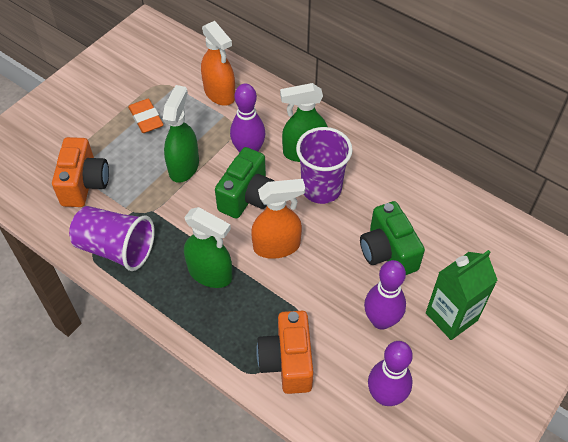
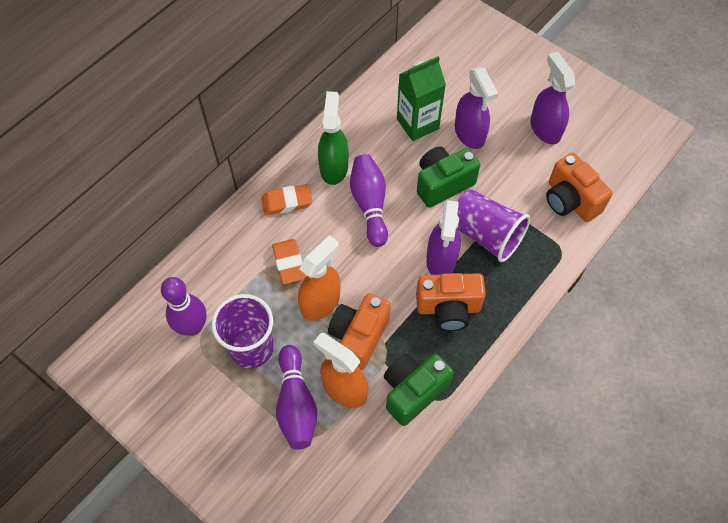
green spray bottle: 3 -> 1
orange camera: 2 -> 3
orange eraser: 1 -> 2
purple spray bottle: 0 -> 3

